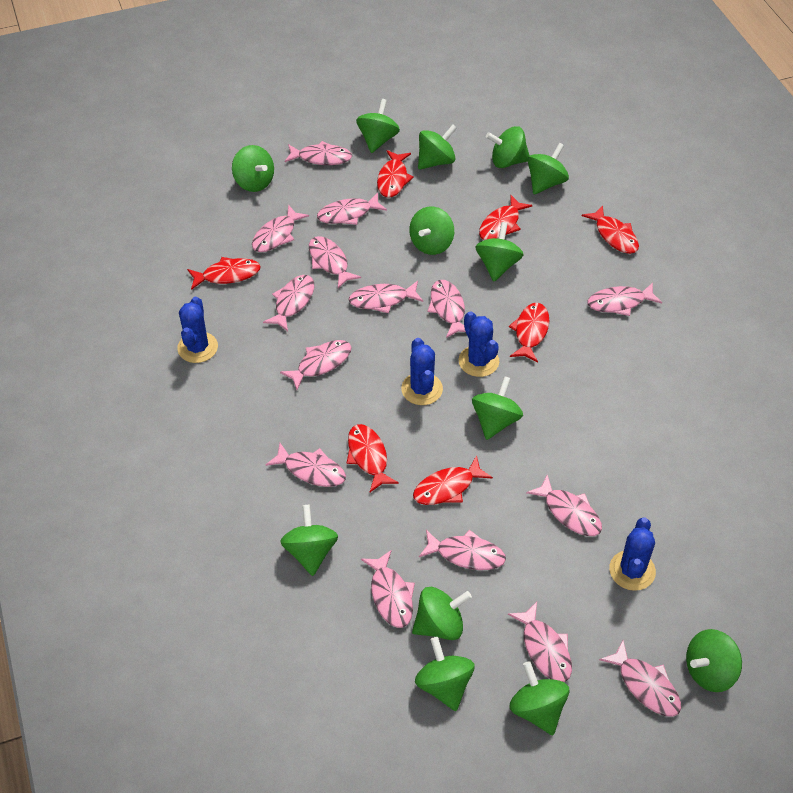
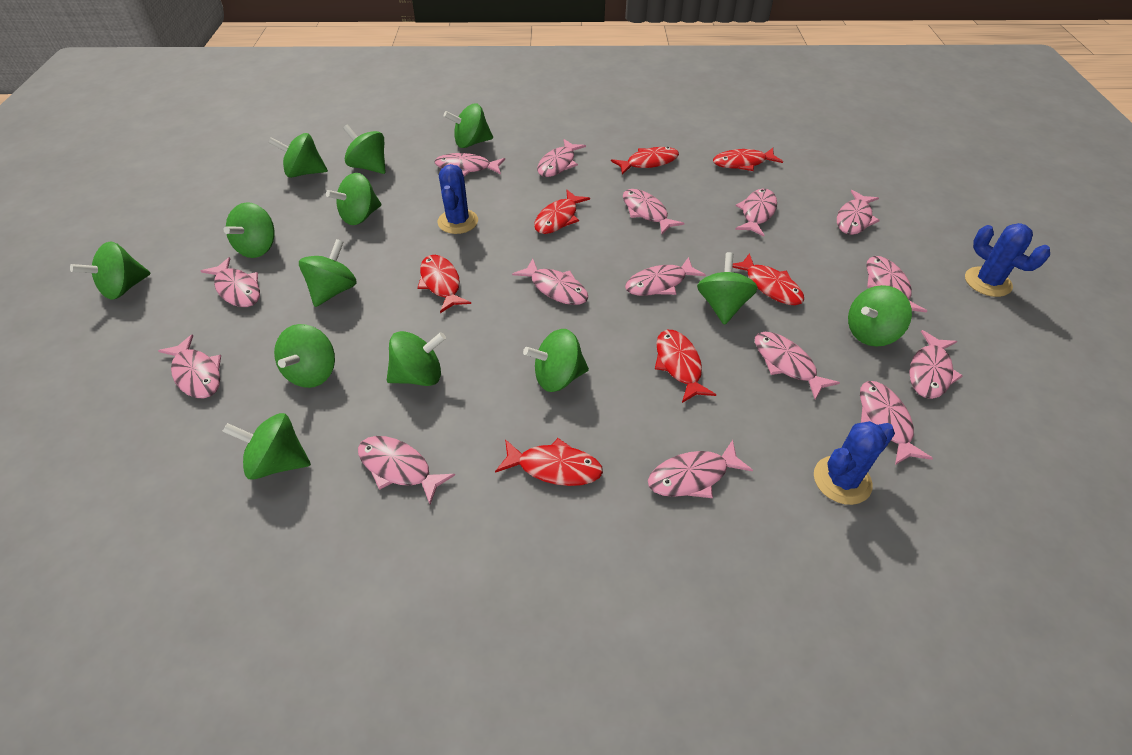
blue cactus: 4 -> 3

